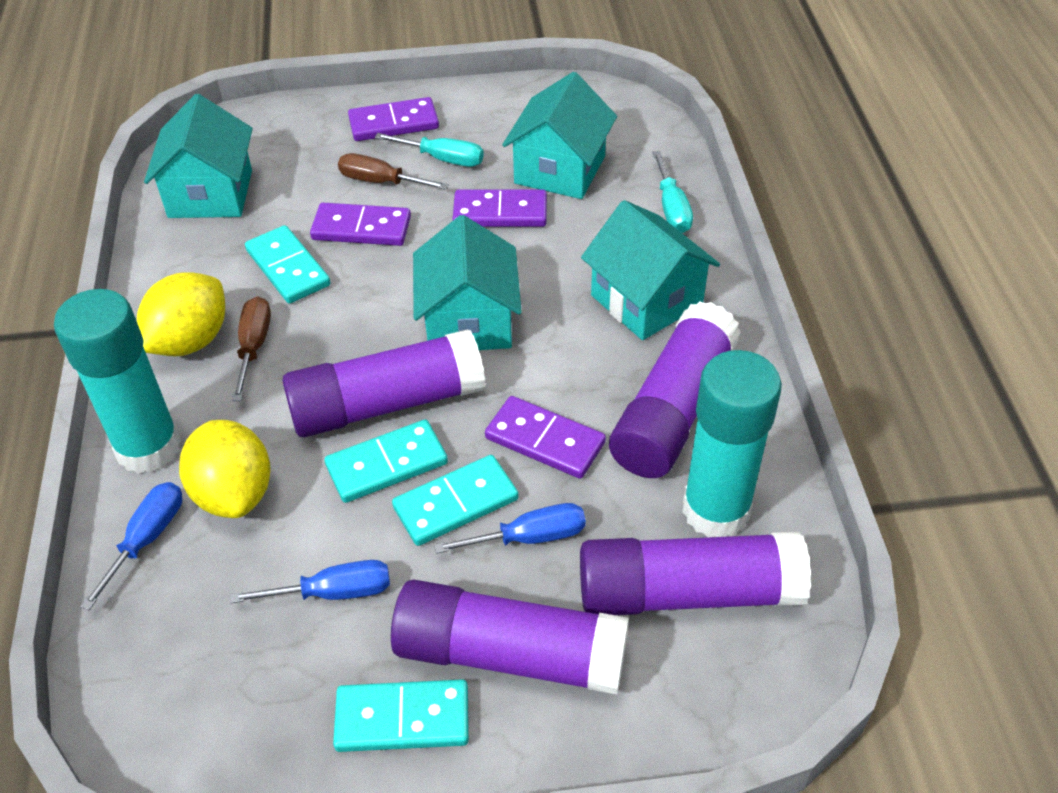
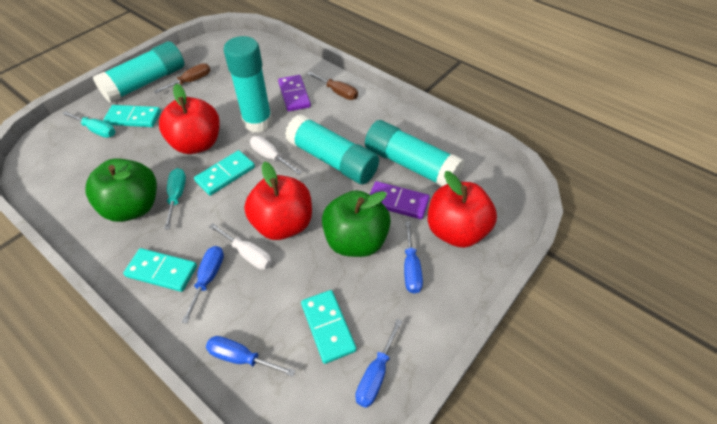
blue screwdriver: 3 -> 4
green apple: 0 -> 2
purple domino: 4 -> 2
purple glue stick: 4 -> 0
red apple: 0 -> 3
turquoise glue stick: 2 -> 4
turquoise house: 4 -> 0
white screwdriver: 0 -> 2
yellow lemon: 2 -> 0

